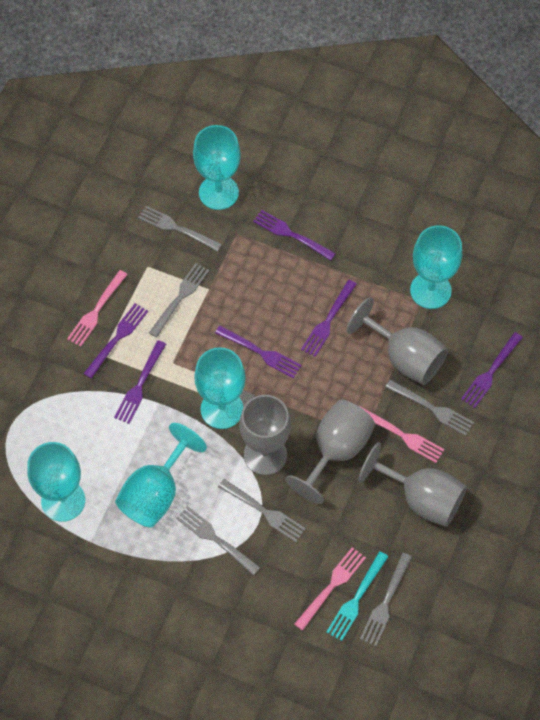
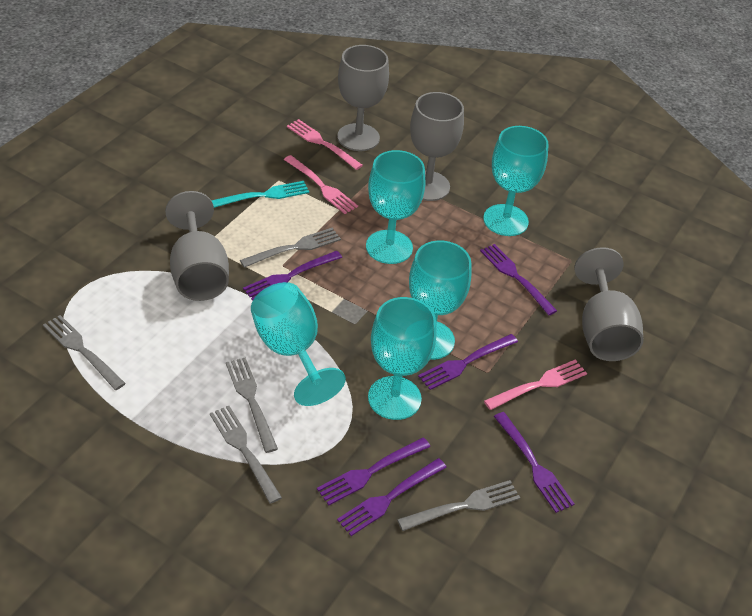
grey fork: 6 -> 5

